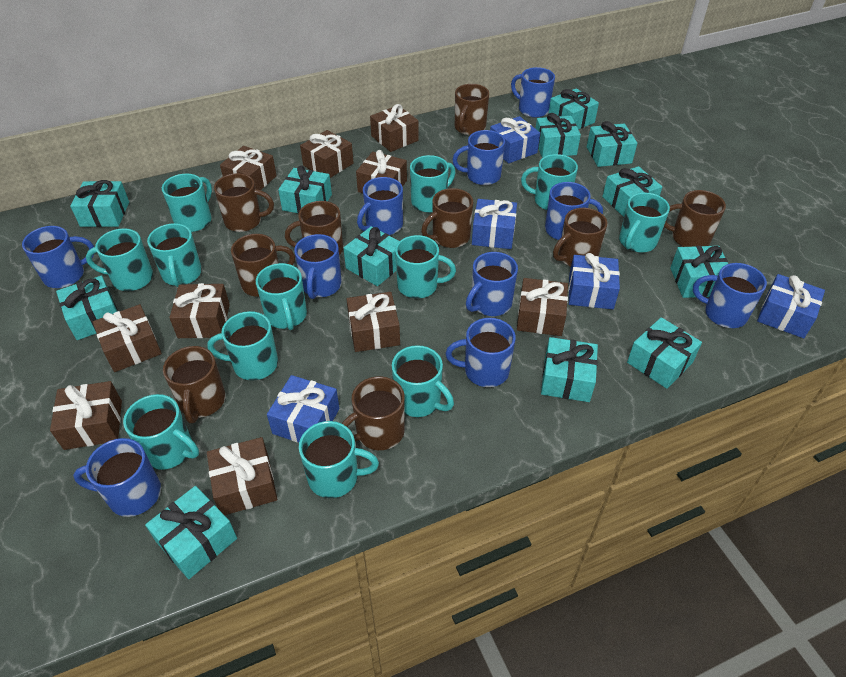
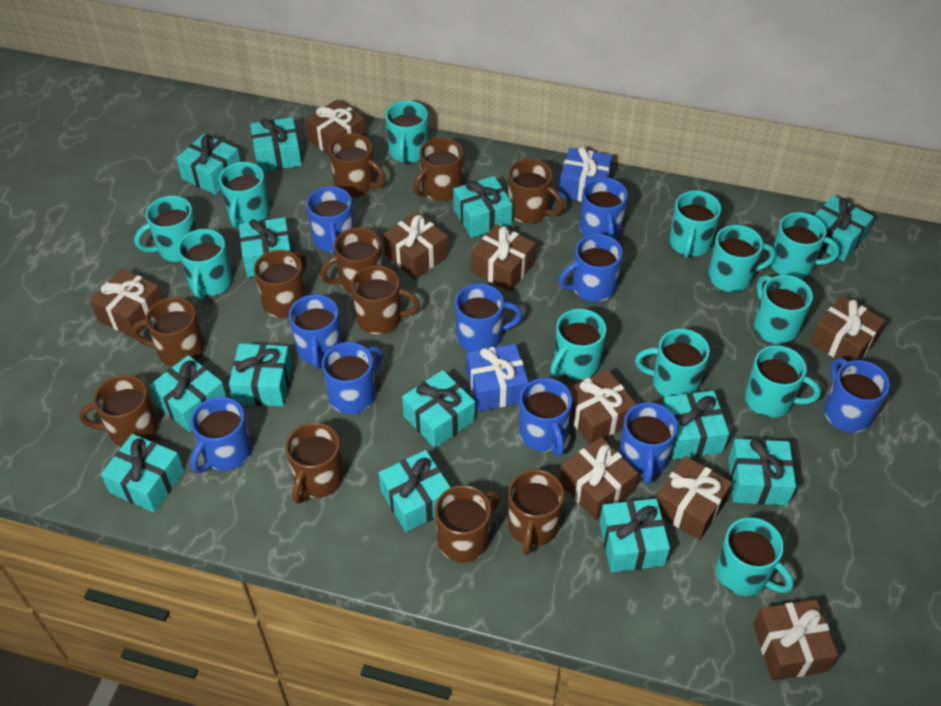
blue gift: 5 -> 2
brown gift: 10 -> 9
brown mug: 9 -> 11
turquoise gift: 12 -> 13

